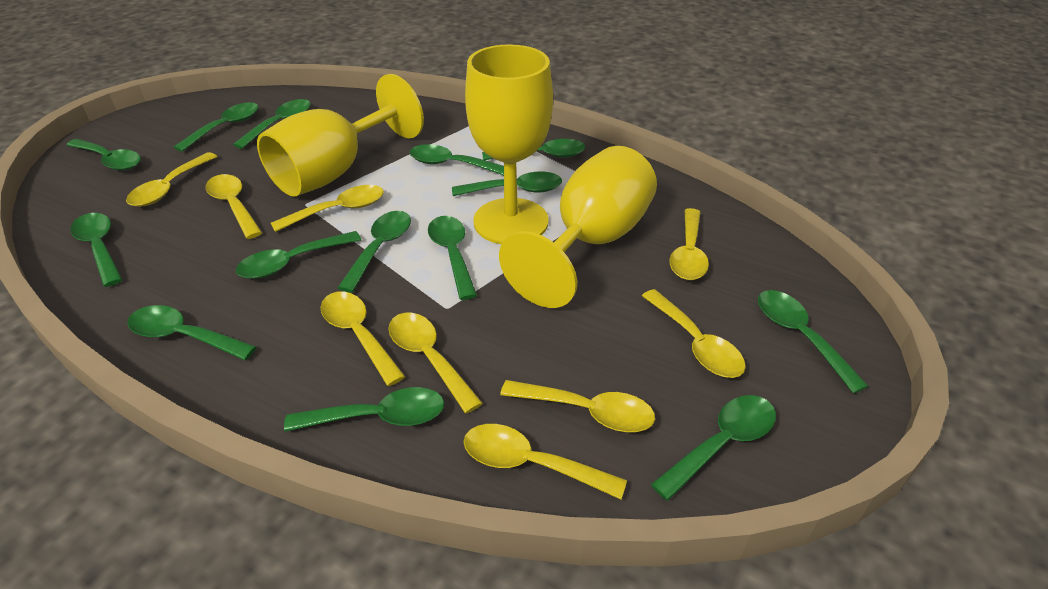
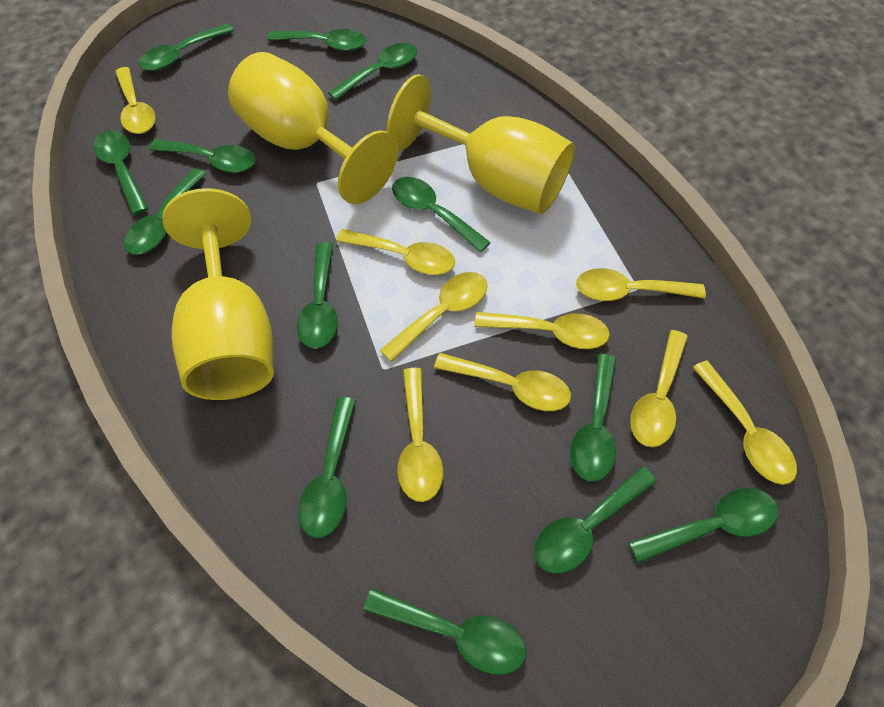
green spoon: 14 -> 13

